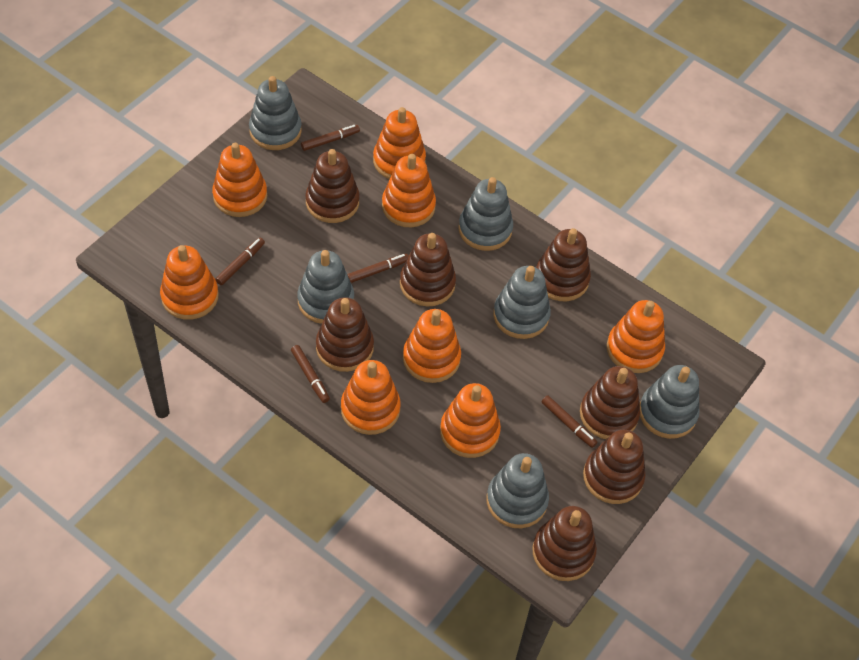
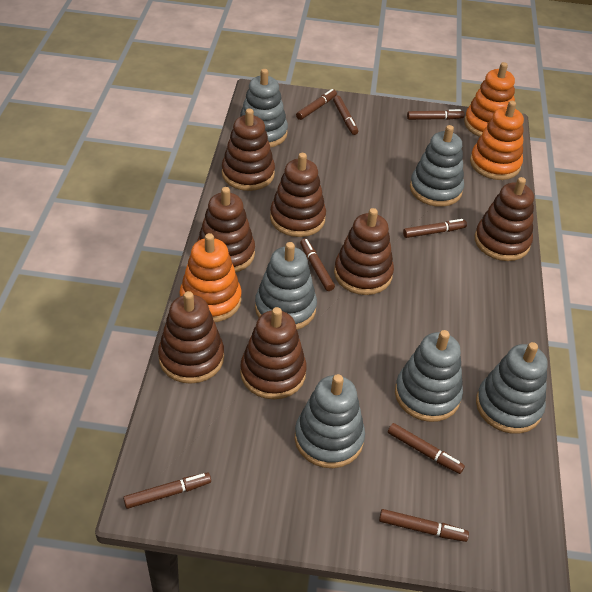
brown marker: 5 -> 8
orange stacking toy: 8 -> 3

